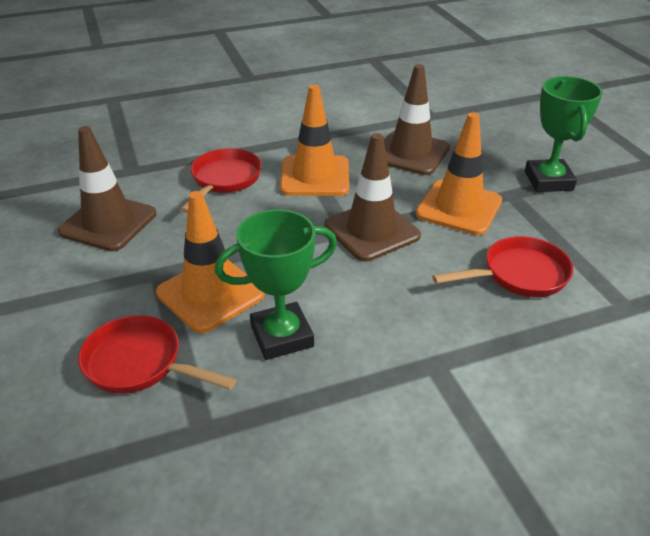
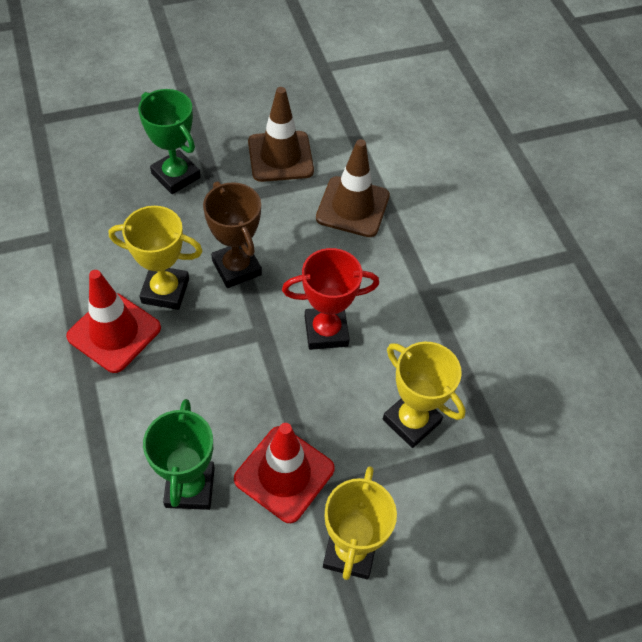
brown traffic cone: 3 -> 2
brown trophy: 0 -> 1
orange traffic cone: 3 -> 0
red pan: 3 -> 0
red traffic cone: 0 -> 2
red trophy: 0 -> 1
yellow trophy: 0 -> 3

